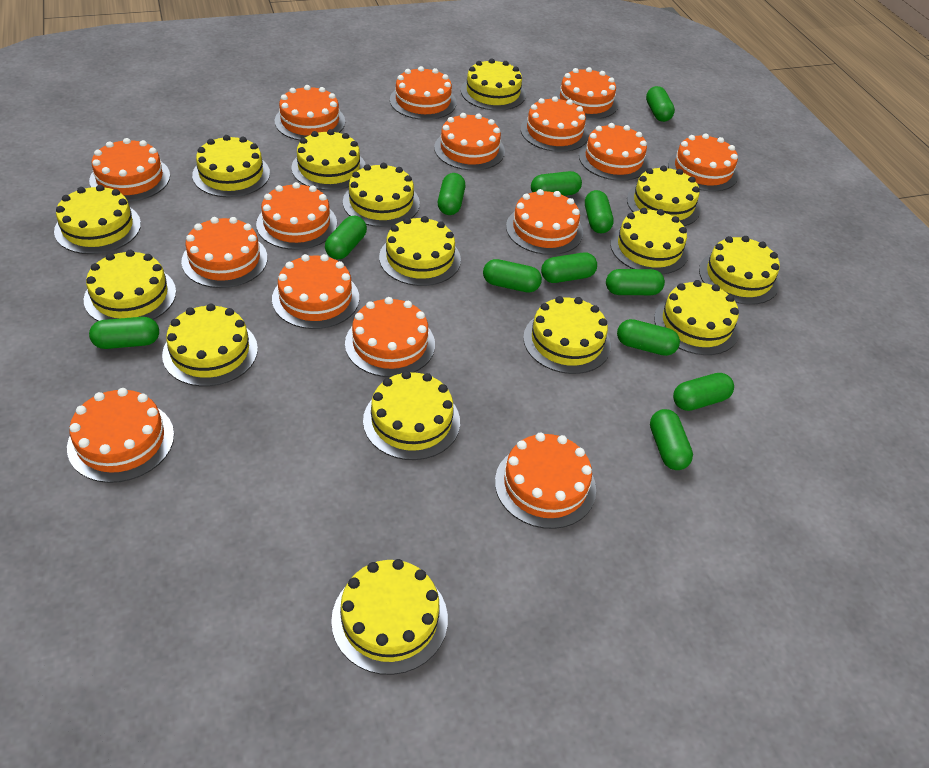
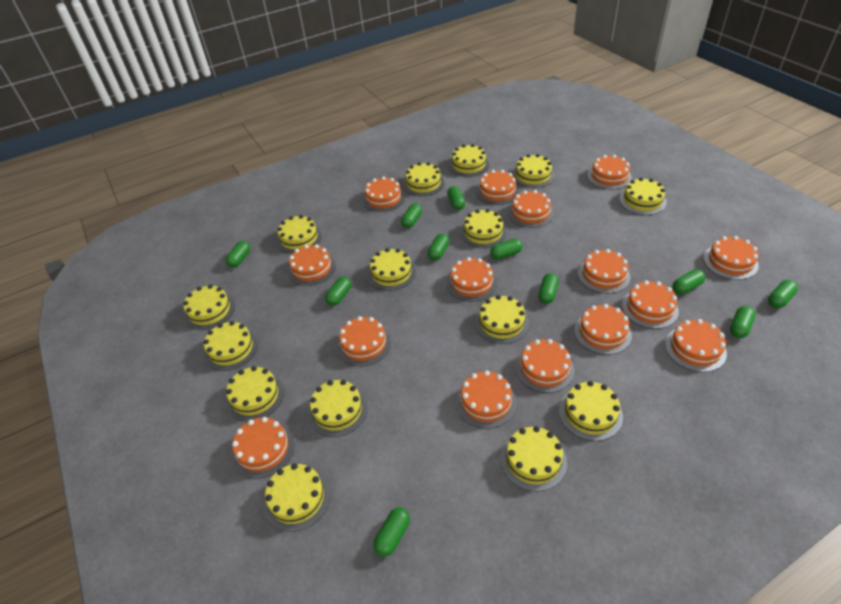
green capsule: 12 -> 11

